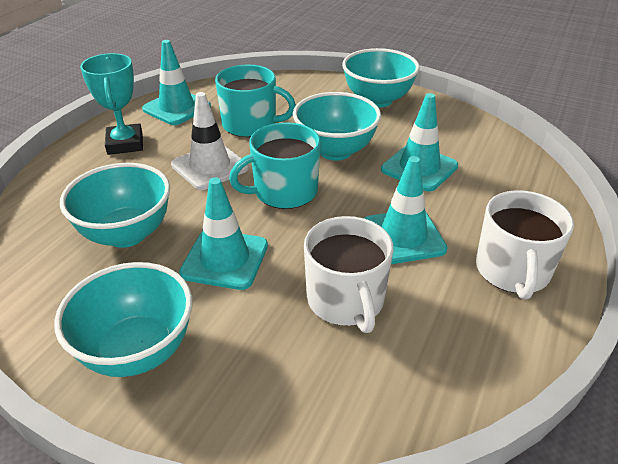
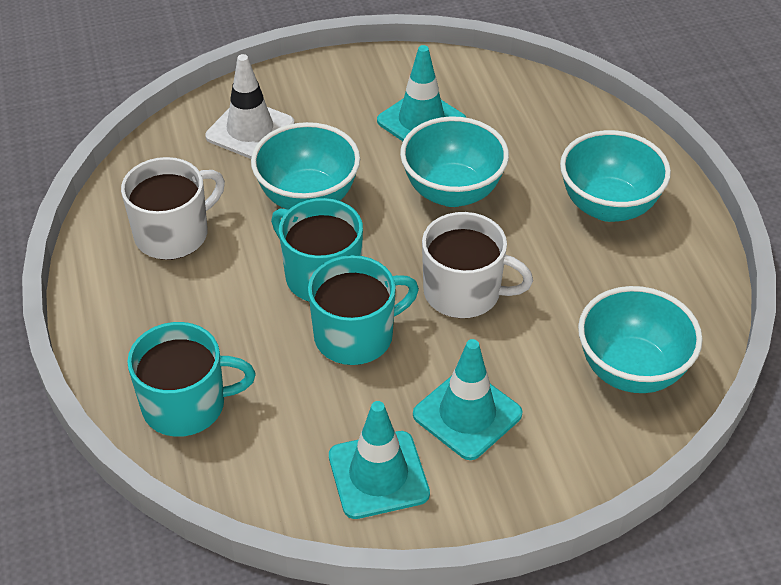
turquoise mug: 2 -> 3
turquoise traffic cone: 4 -> 3
turquoise trophy: 1 -> 0

